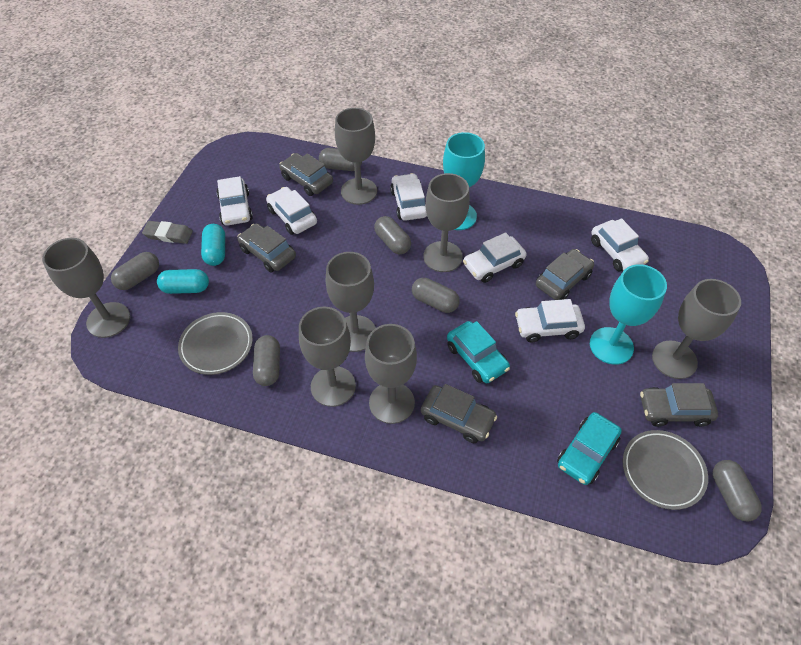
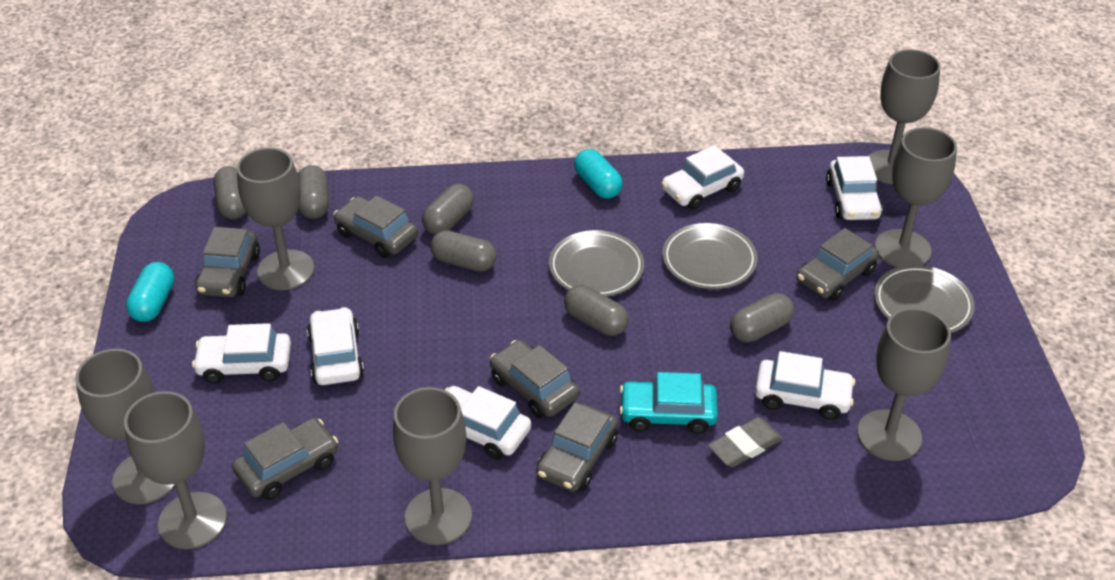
grey car: 5 -> 6
grey plate: 2 -> 3
turquoise car: 2 -> 1
turquoise goblet: 2 -> 0

